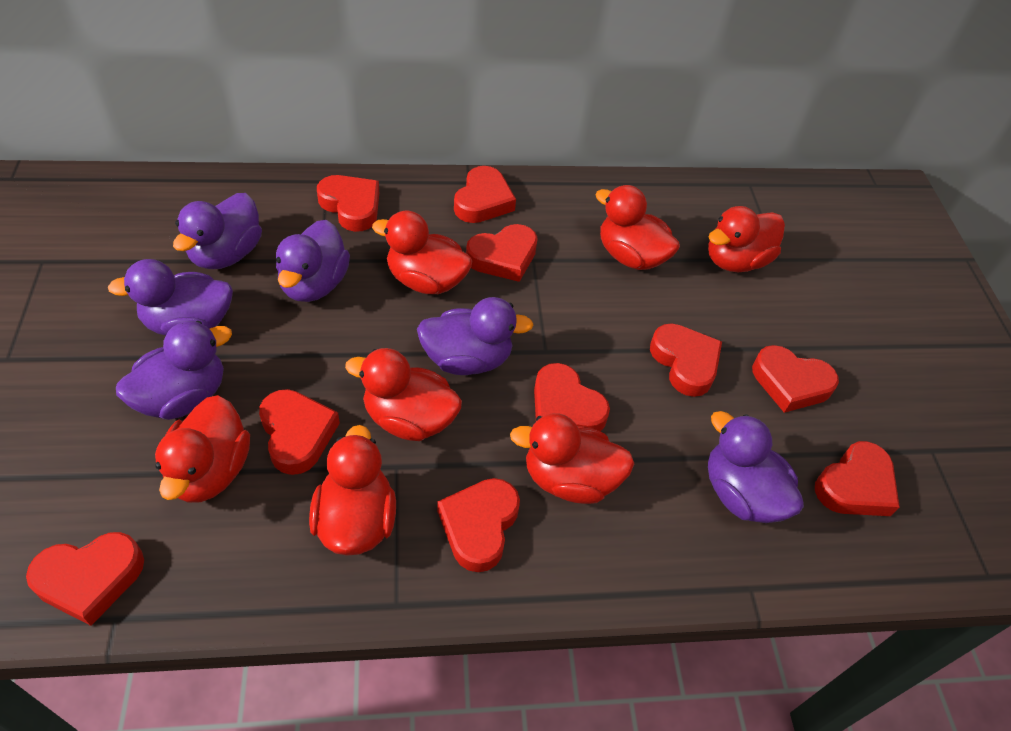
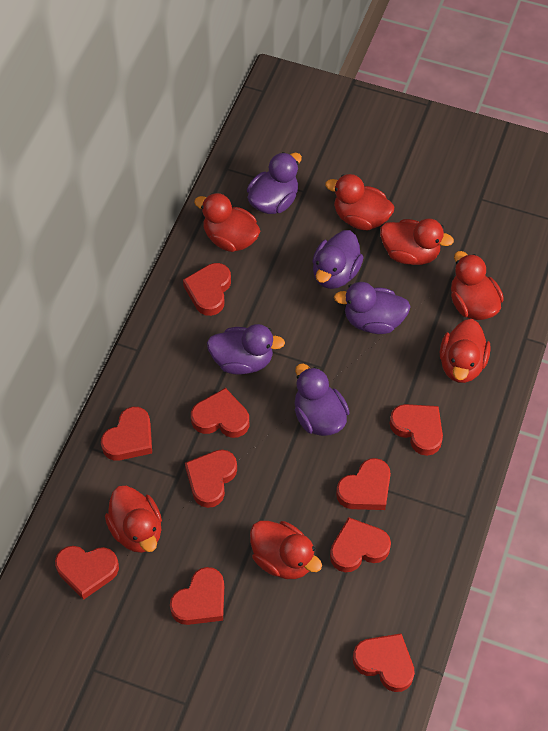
purple duck: 6 -> 5

